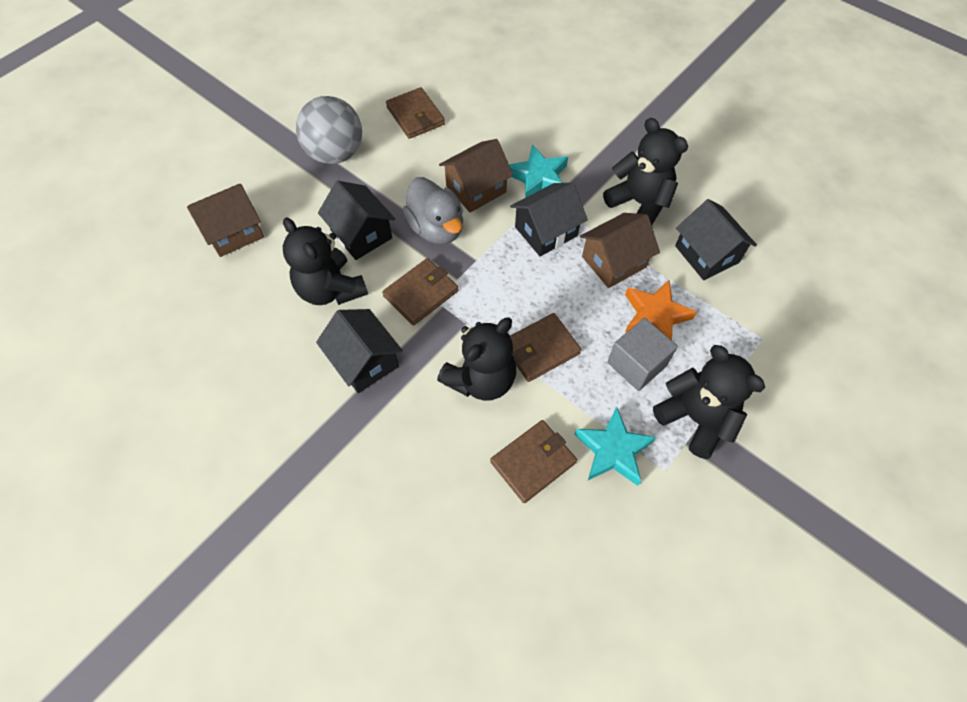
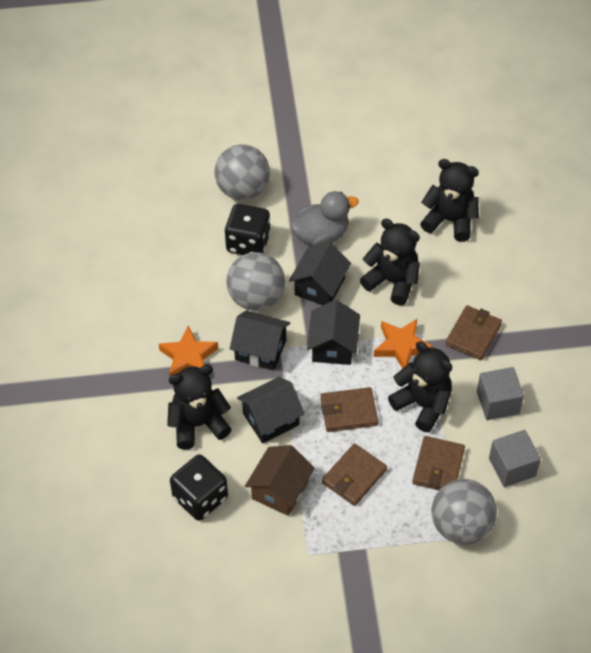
black dice: 0 -> 2
brown house: 3 -> 1
grey ball: 1 -> 3
grey cube: 1 -> 2
orange star: 1 -> 2
turquoise star: 2 -> 0

